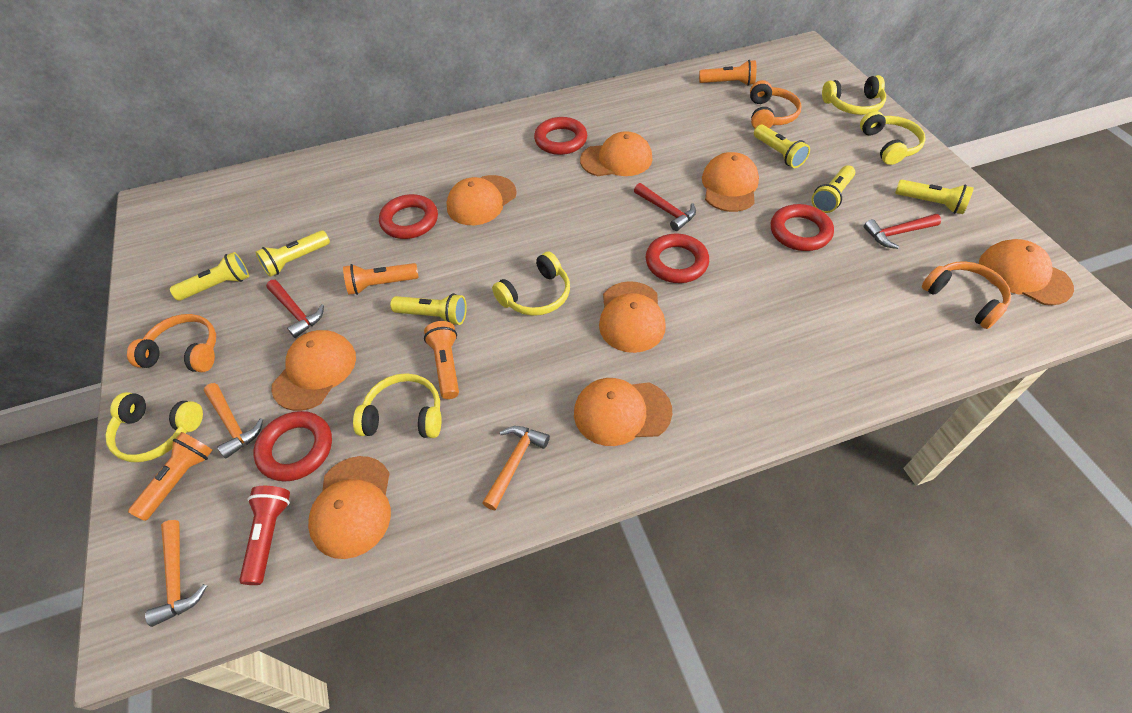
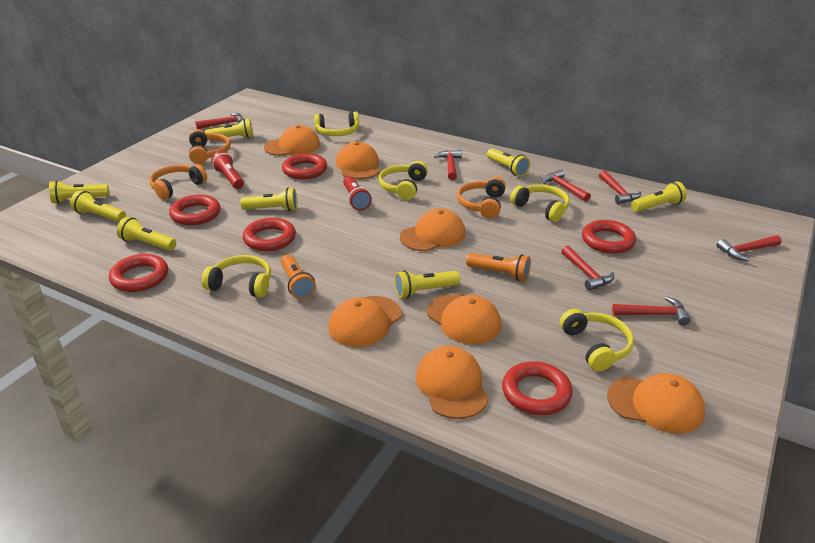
orange cap: 8 -> 7
orange flashlight: 4 -> 2
orange hammer: 3 -> 0
red flashlight: 1 -> 2
red hammer: 3 -> 7
red ring: 5 -> 6
yellow flashlight: 6 -> 8

